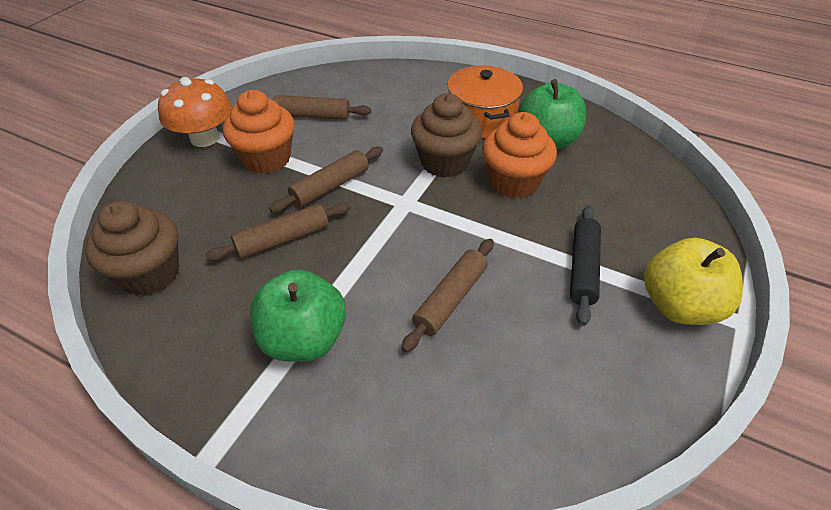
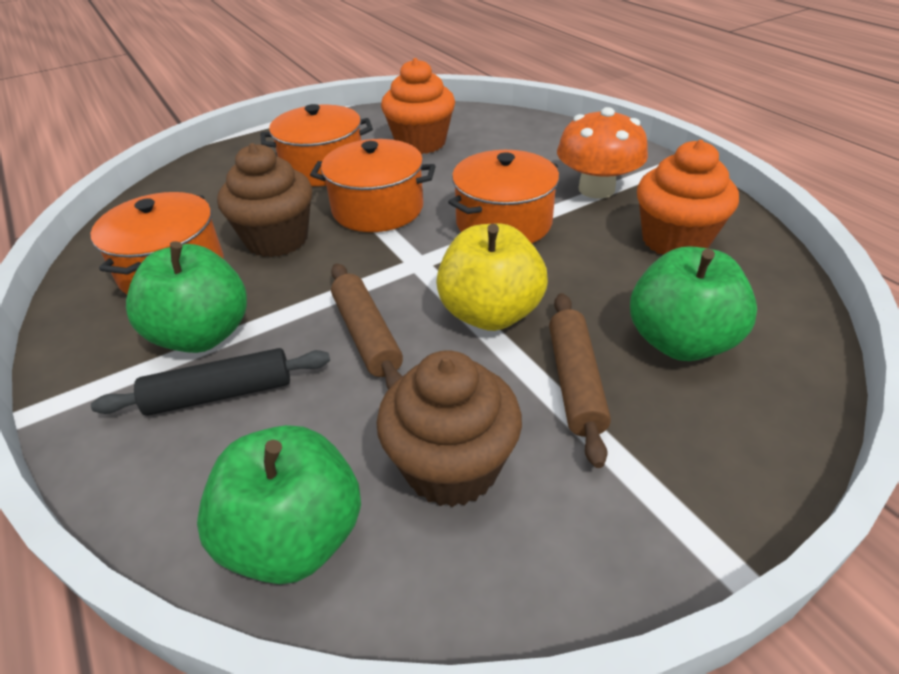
brown rolling pin: 4 -> 2
green apple: 2 -> 3
orange pot: 1 -> 4

